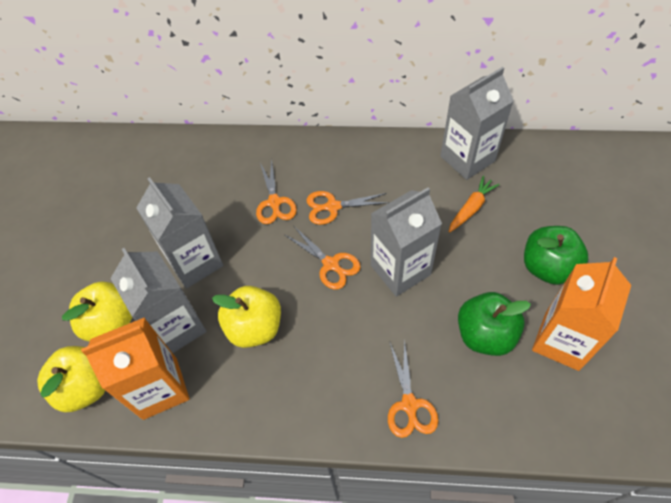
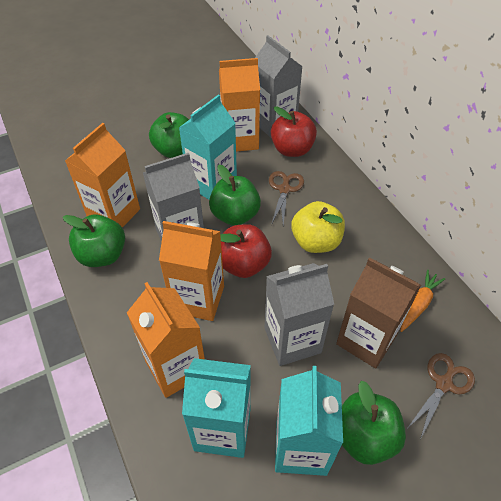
brown carton: 0 -> 1
brown scissors: 0 -> 2
green apple: 2 -> 4
grey carton: 4 -> 3
orange carton: 2 -> 4
orange scissors: 4 -> 0
red apple: 0 -> 2
turquoise carton: 0 -> 3
yellow apple: 3 -> 1

